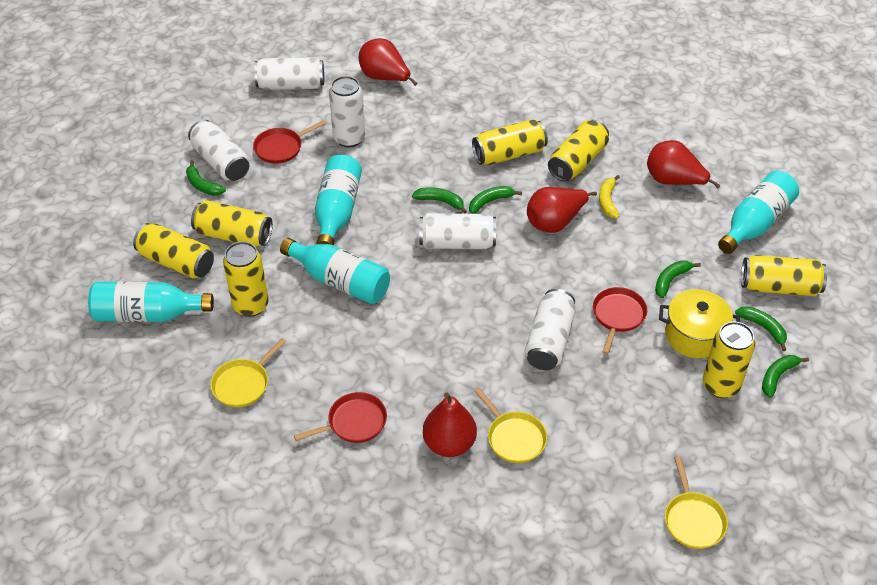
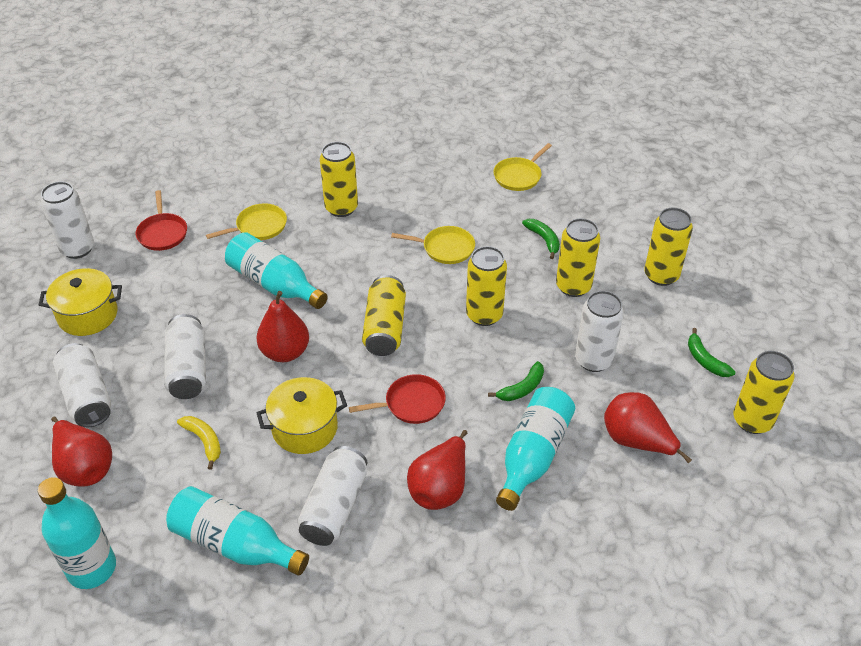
green banana: 6 -> 3
red pan: 3 -> 2
yellow can: 7 -> 6
yellow pot: 1 -> 2

